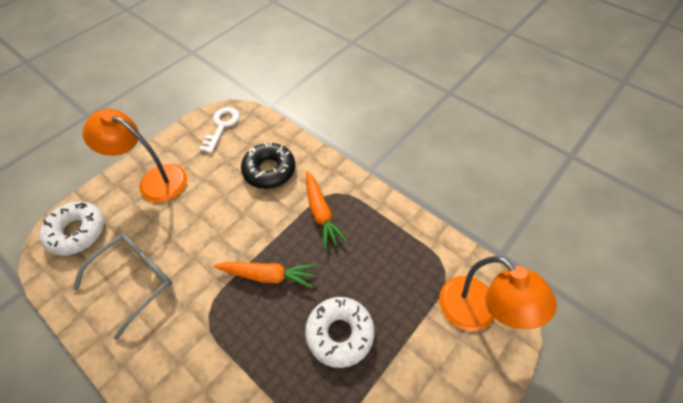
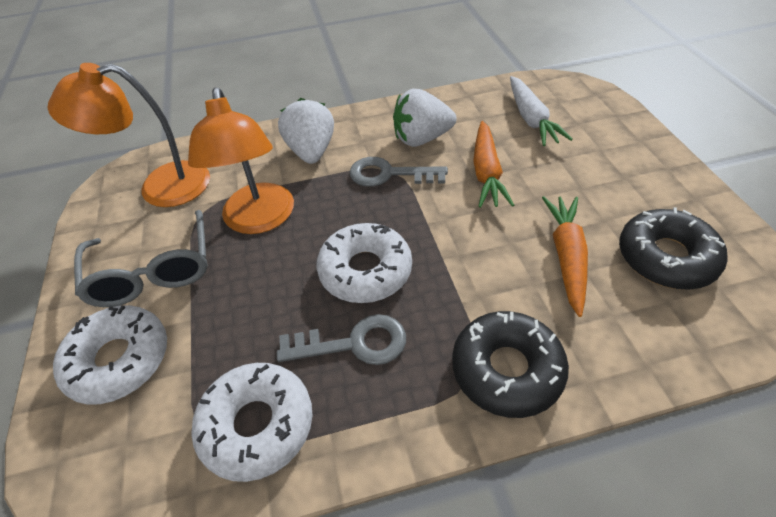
black donut: 1 -> 2
grey key: 0 -> 2
white carrot: 0 -> 1
white donut: 2 -> 3
white key: 1 -> 0
white strawberry: 0 -> 2

